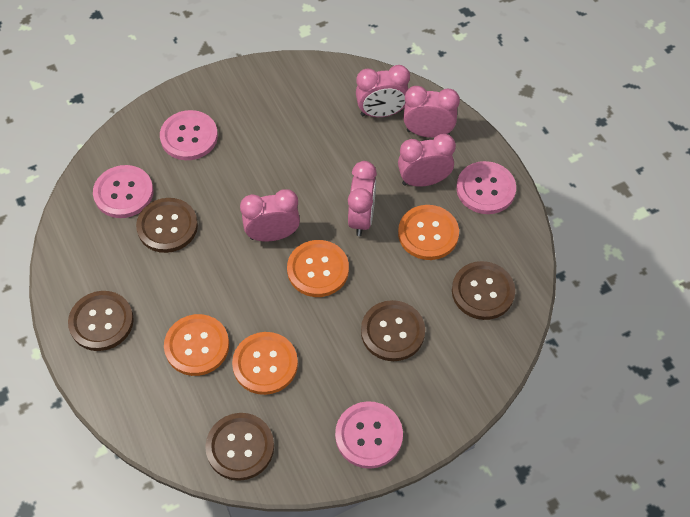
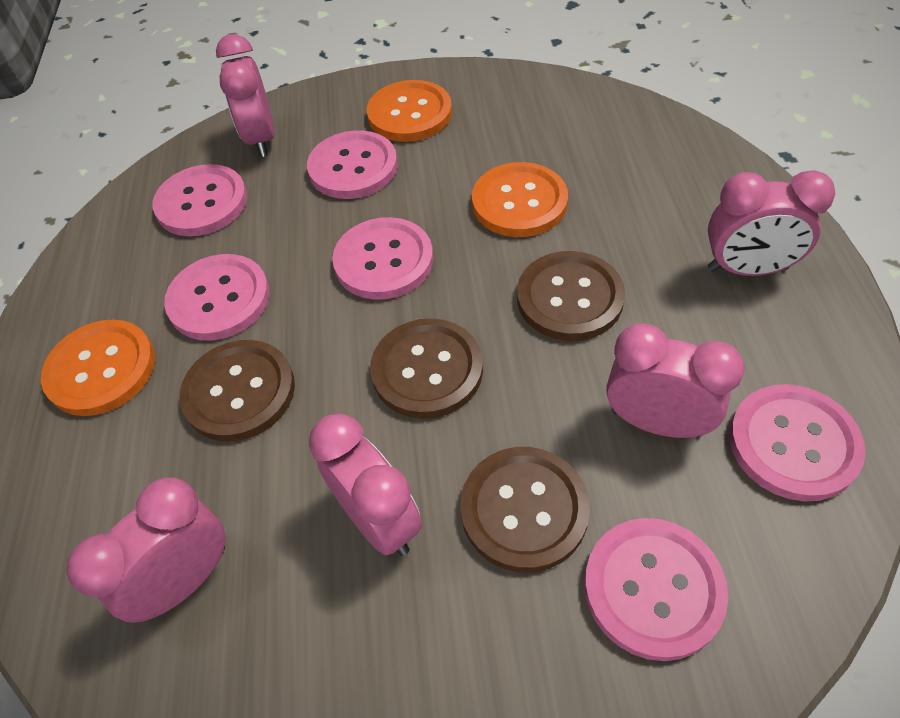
brown button: 5 -> 4
orange button: 4 -> 3
pink button: 4 -> 6

